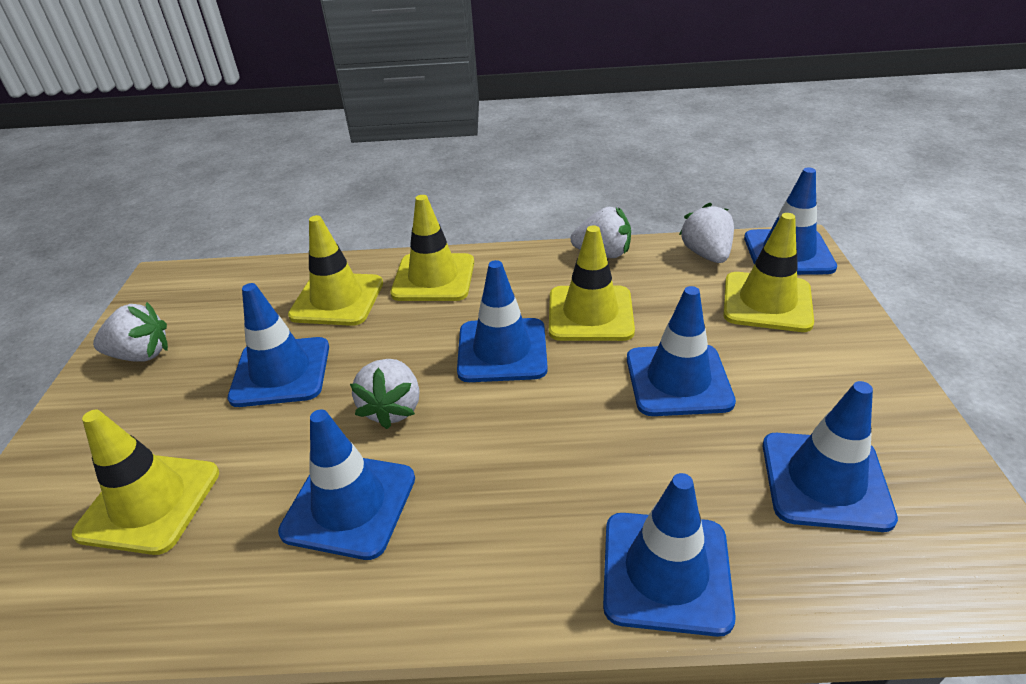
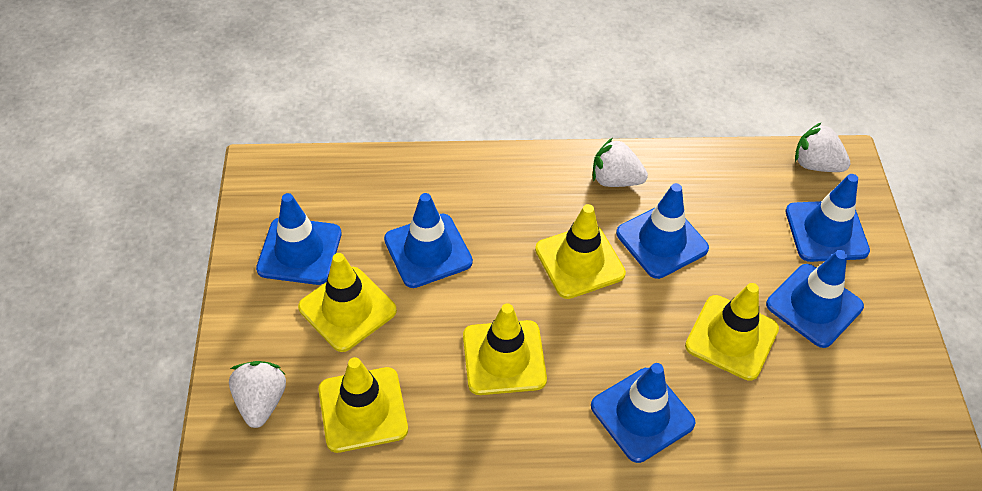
blue traffic cone: 7 -> 6
white strawberry: 4 -> 3

